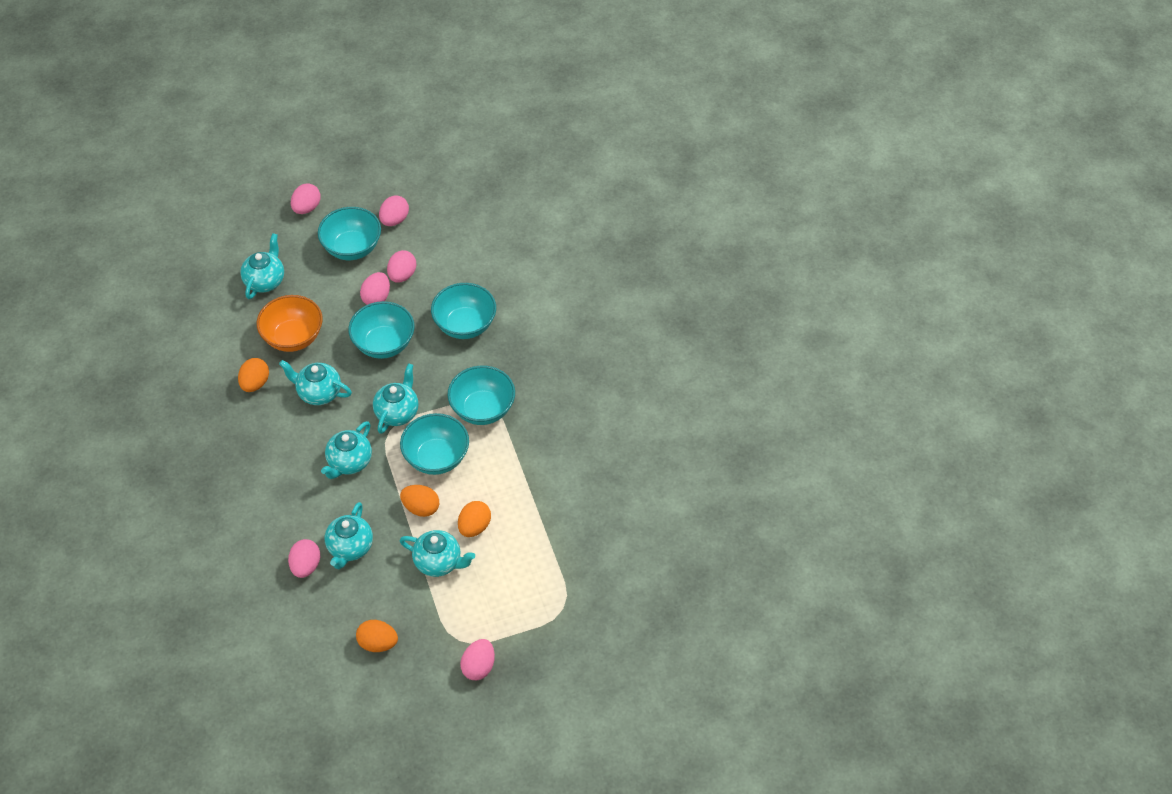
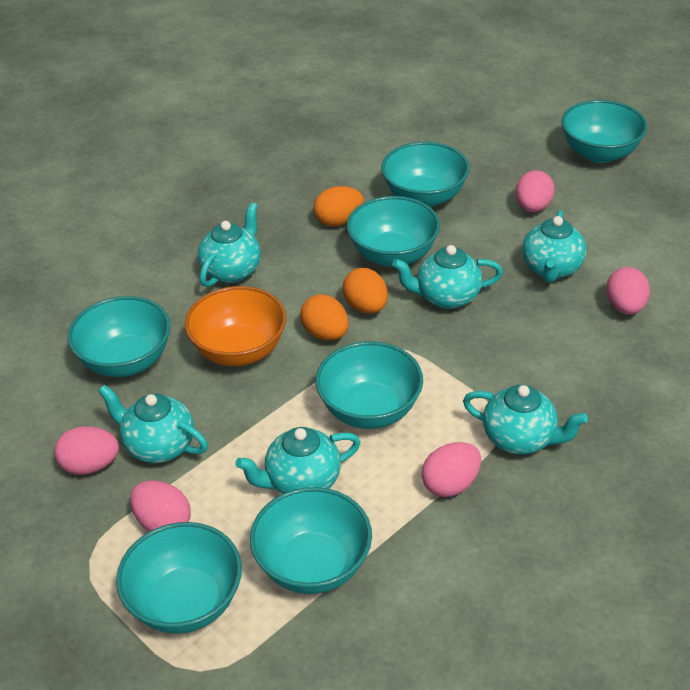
orange egg: 4 -> 3
pink egg: 6 -> 5
turquoise bowl: 5 -> 7

